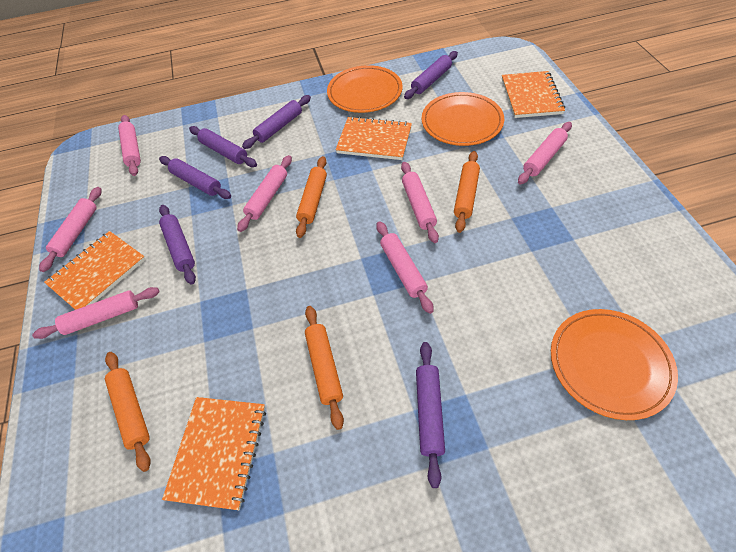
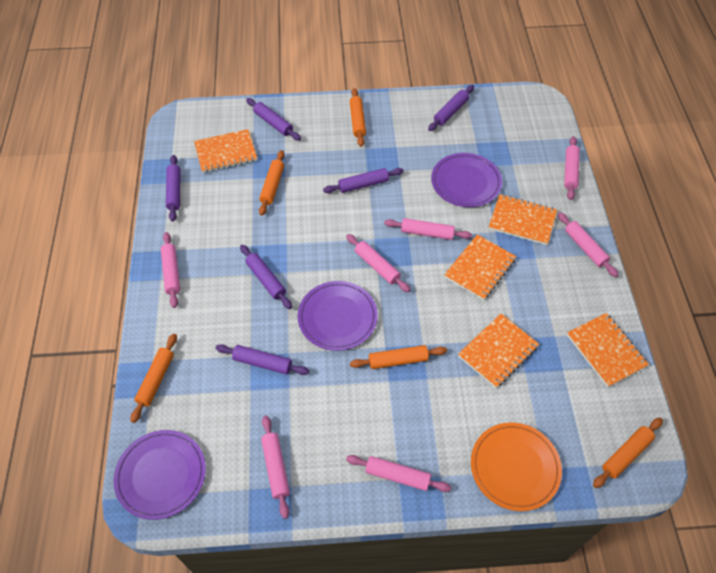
orange notebook: 4 -> 5
orange plate: 3 -> 1
orange rolling pin: 4 -> 5
purple plate: 0 -> 3

